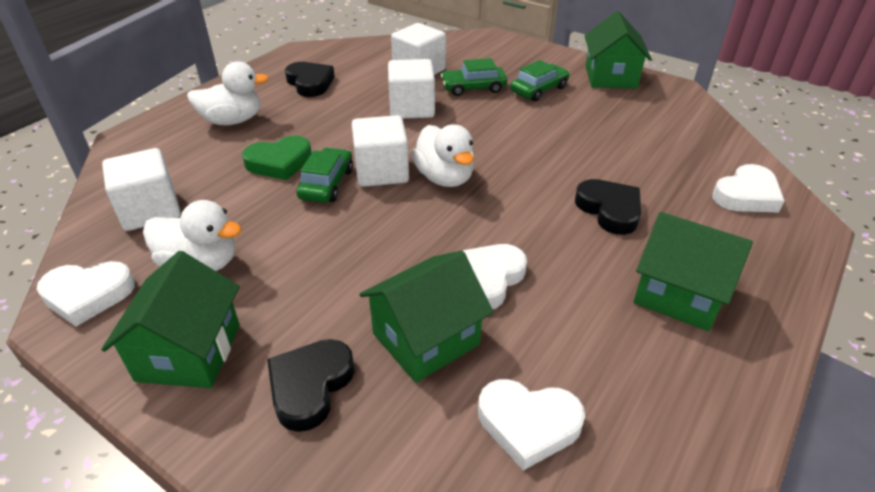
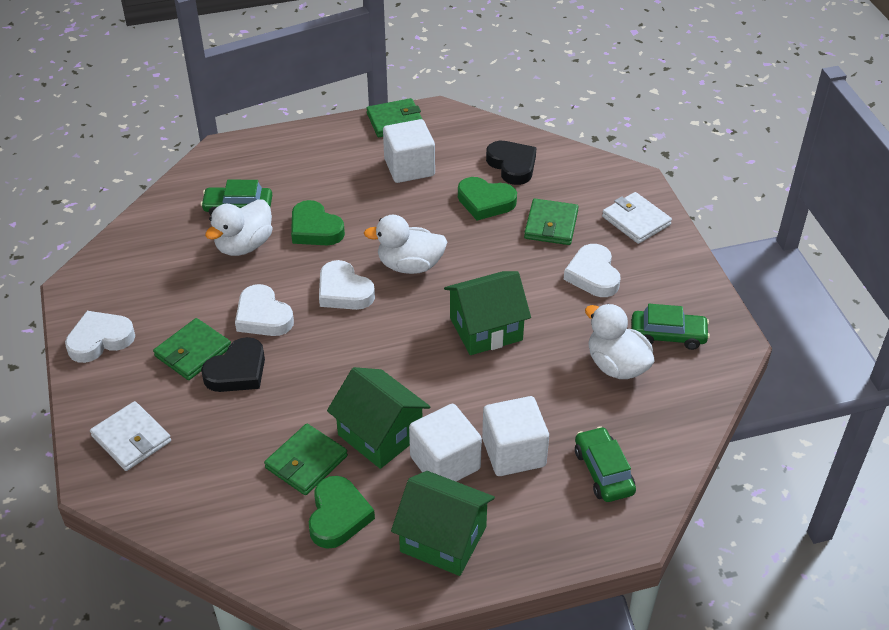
black heart: 3 -> 2
green heart: 1 -> 3
green house: 4 -> 3
green wallet: 0 -> 4
white cube: 4 -> 3
white wallet: 0 -> 2

